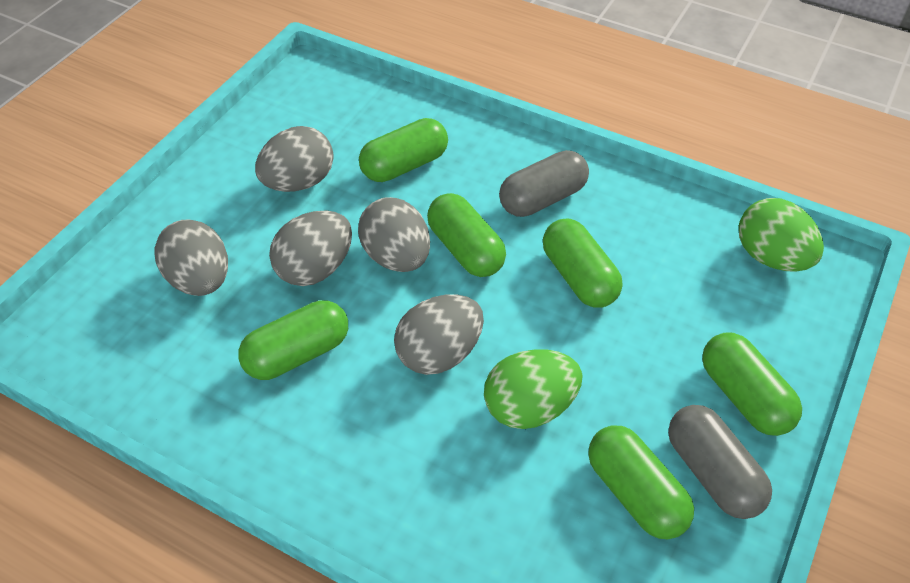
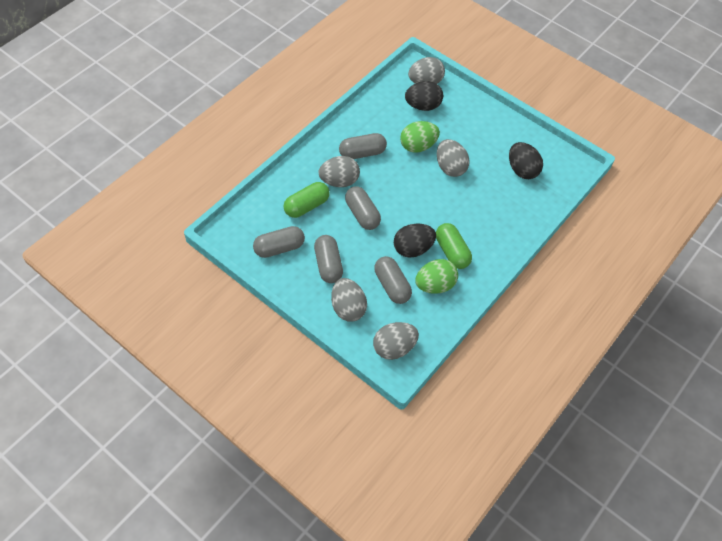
black egg: 0 -> 3
green capsule: 6 -> 2
grey capsule: 2 -> 5

